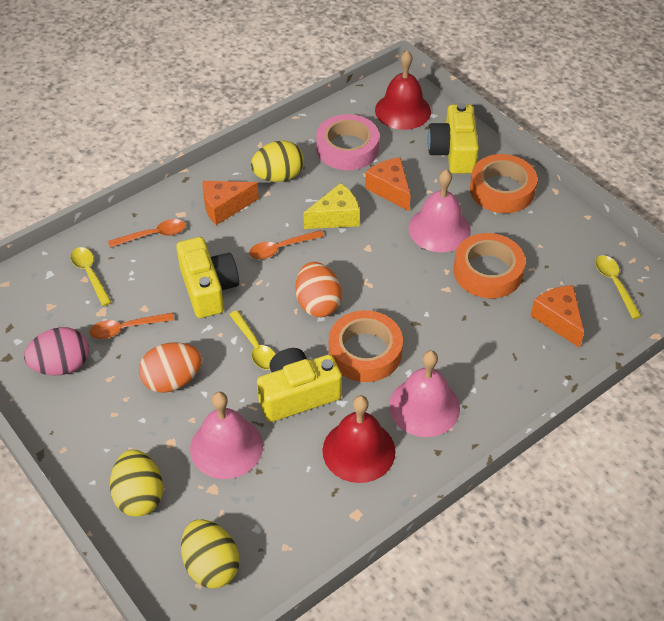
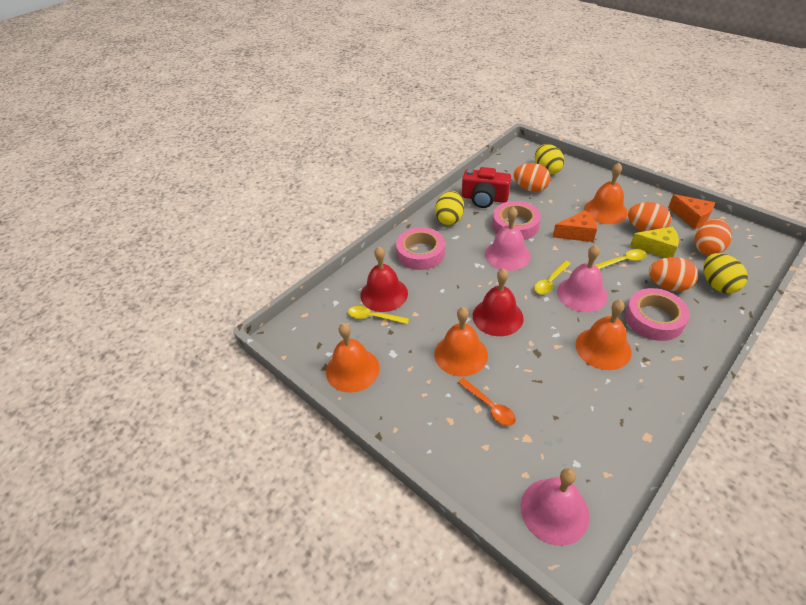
orange bell: 0 -> 4
orange cheese: 3 -> 2
orange egg: 2 -> 4
orange spoon: 3 -> 1
orange tape: 3 -> 0
pink egg: 1 -> 0
pink tape: 1 -> 3
red camera: 0 -> 1
yellow camera: 3 -> 0

